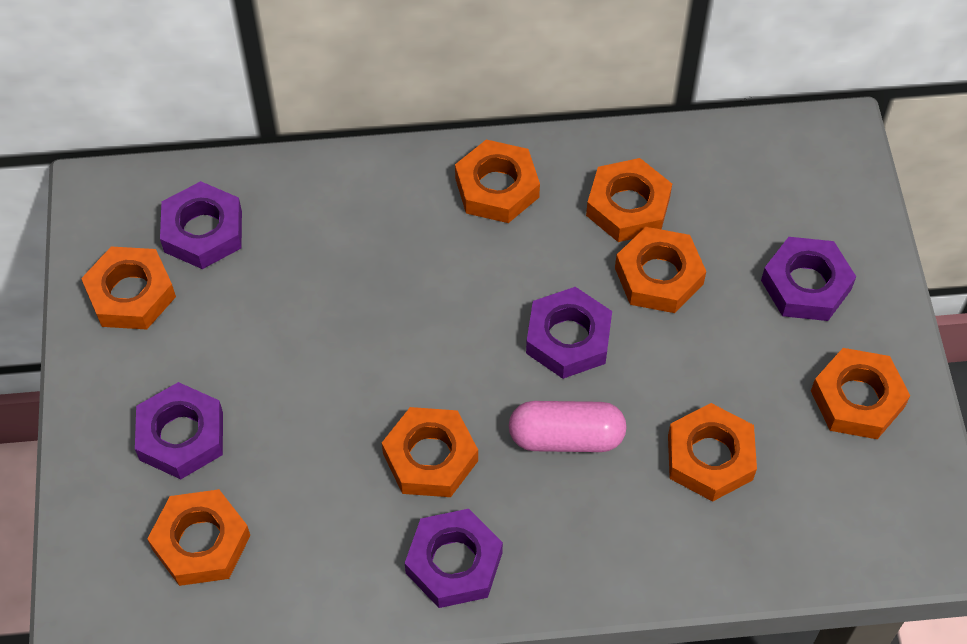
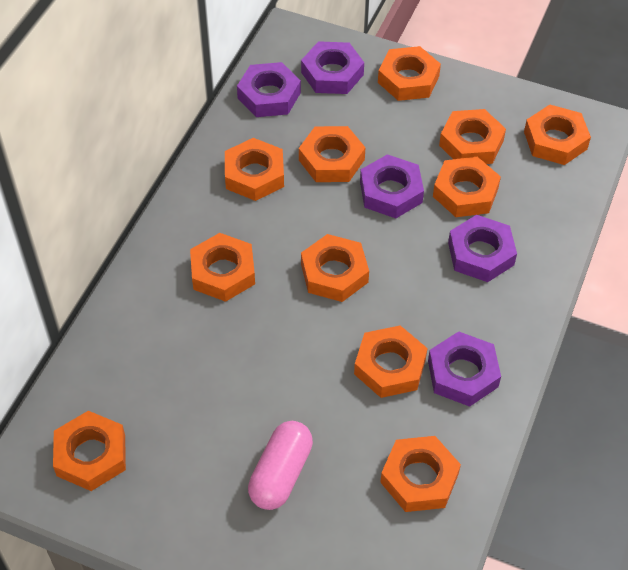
orange nut: 8 -> 11

